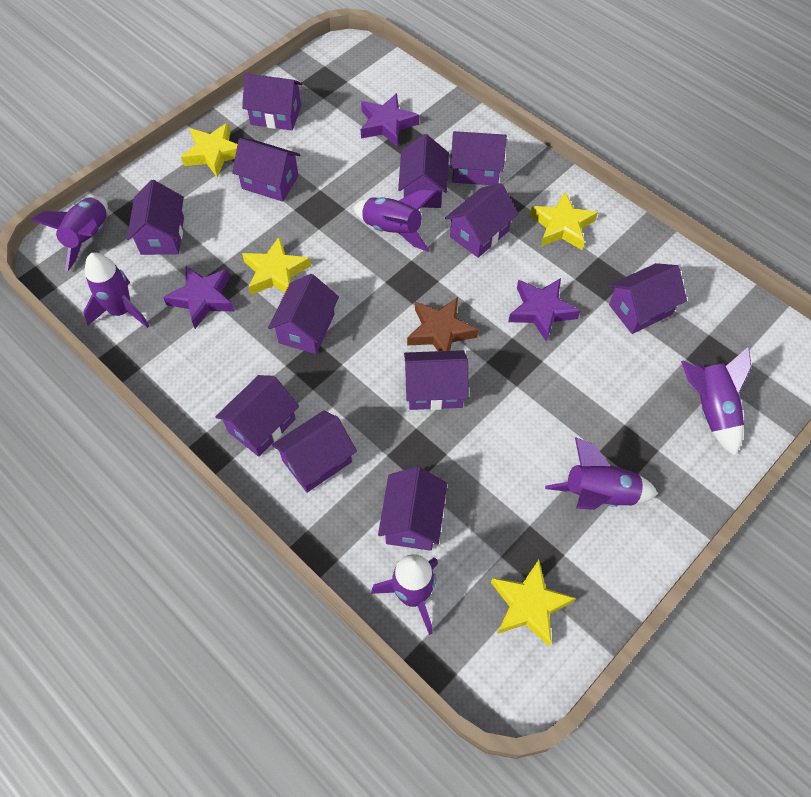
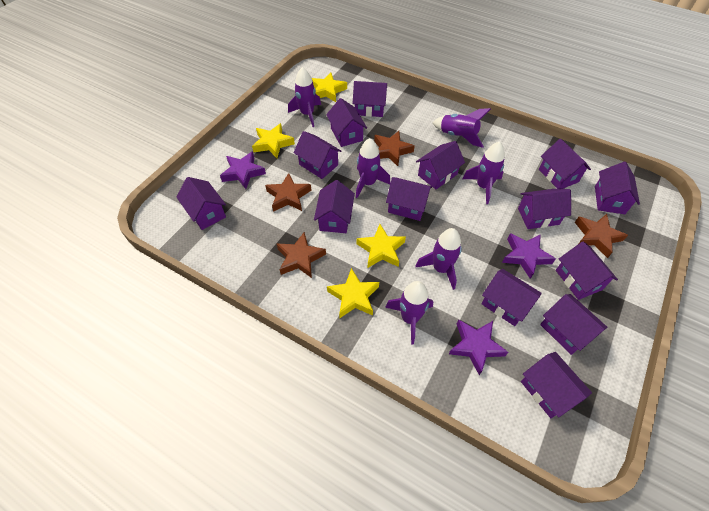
brown star: 1 -> 4
purple house: 12 -> 14

